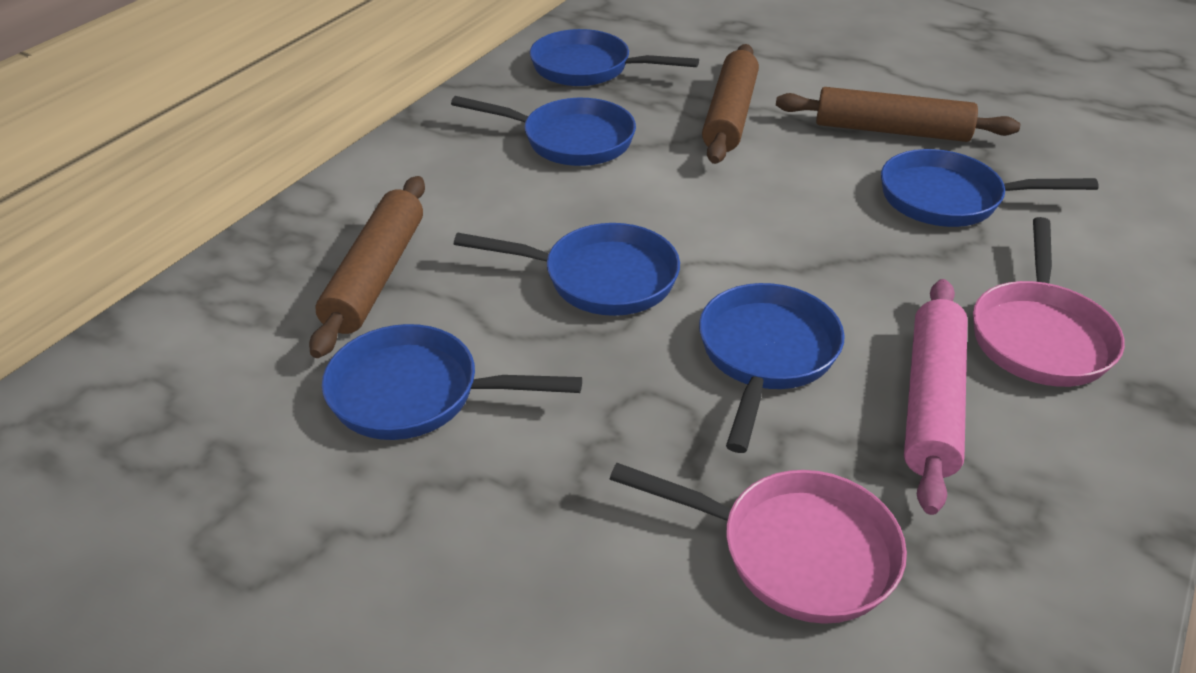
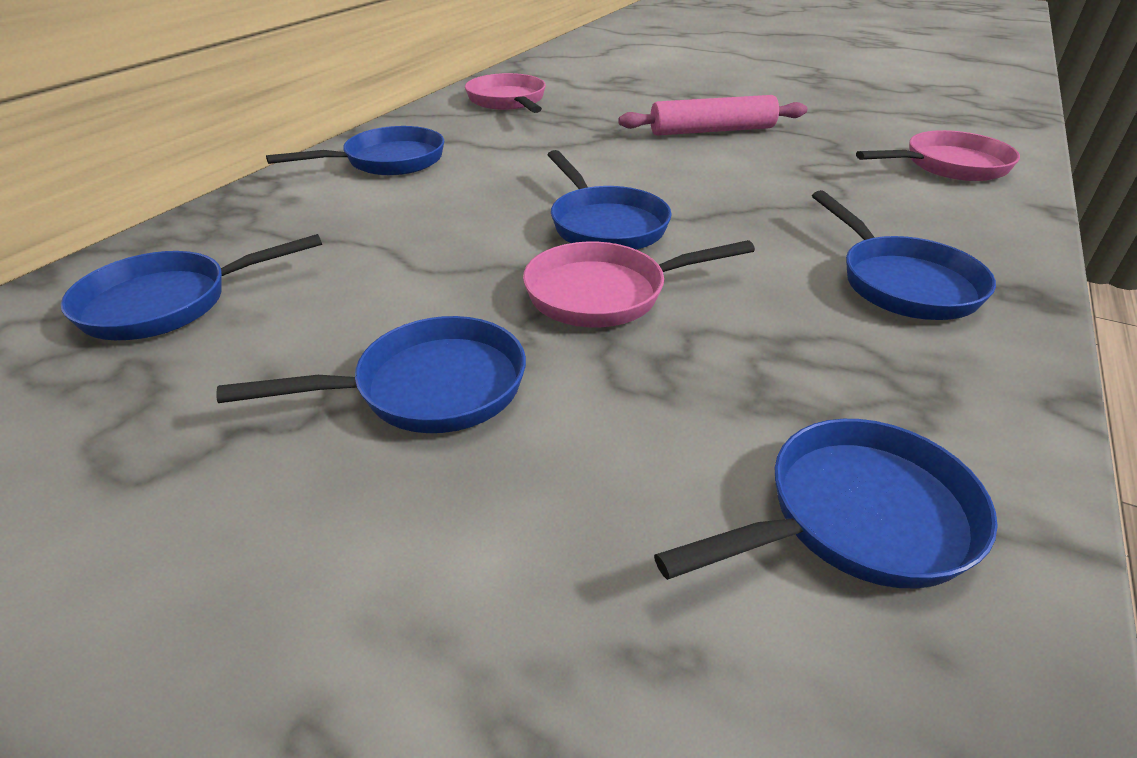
brown rolling pin: 3 -> 0
pink pan: 2 -> 3

